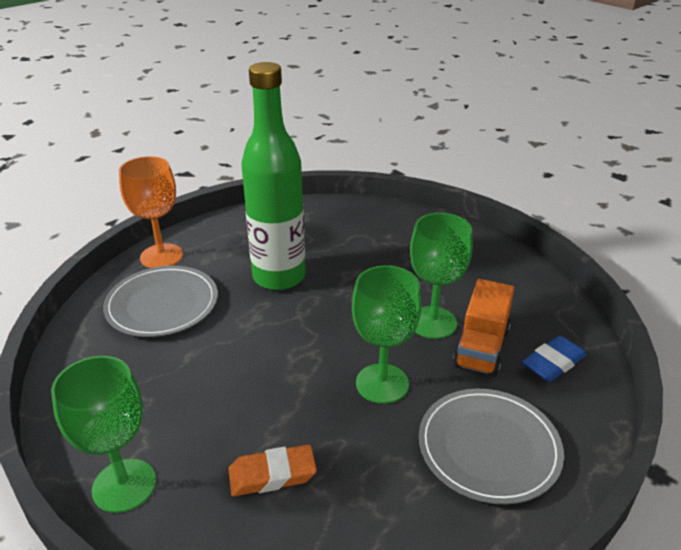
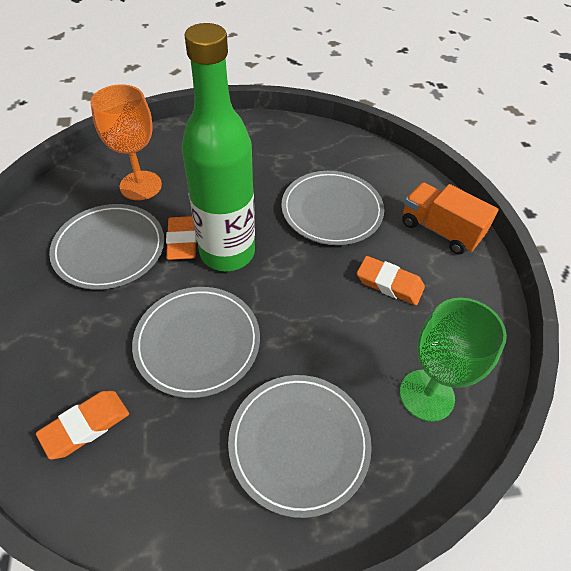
blue eraser: 1 -> 0
green goblet: 3 -> 1
grey plate: 2 -> 4
orange eraser: 1 -> 3

